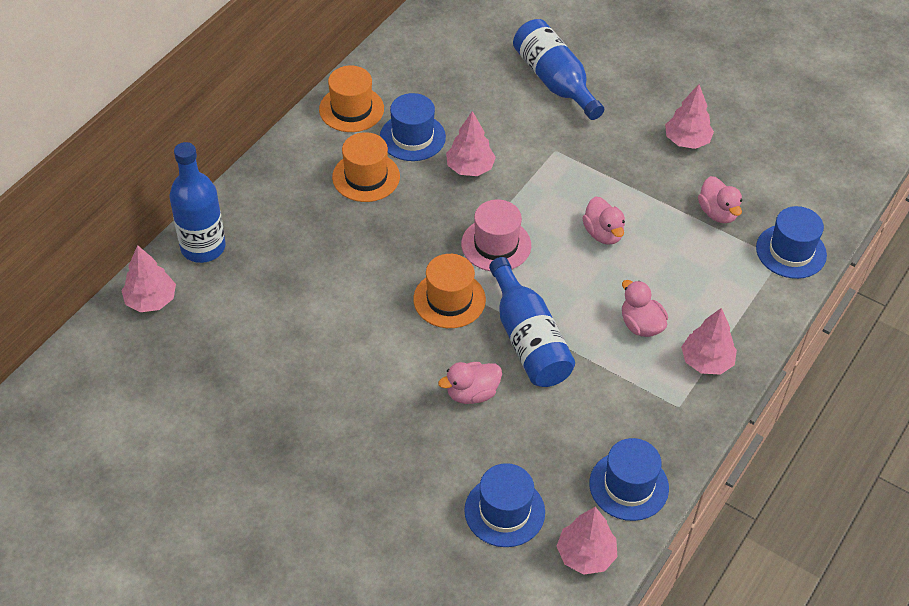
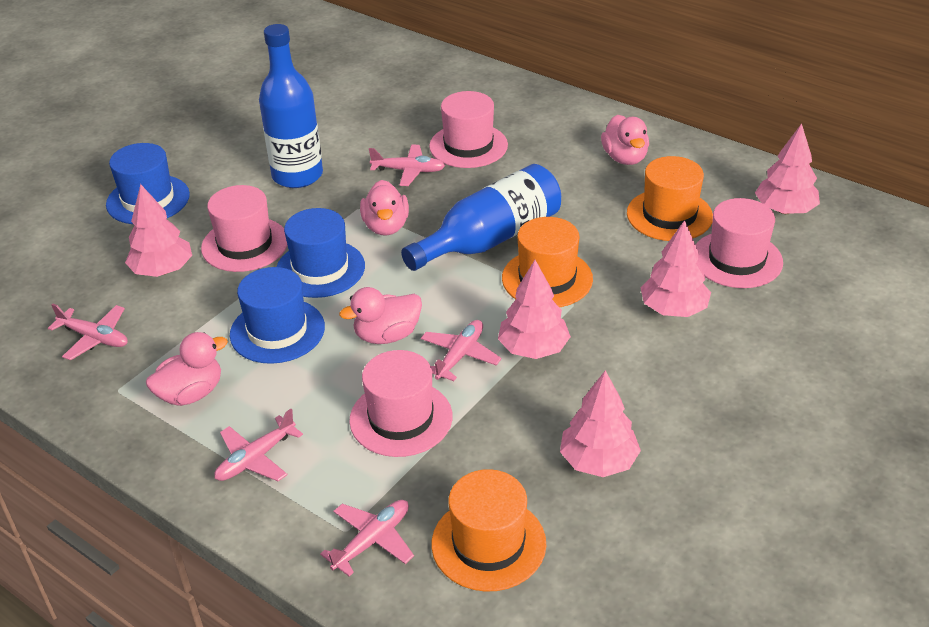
blue bottle: 3 -> 2
blue hat: 4 -> 3
pink hat: 1 -> 4
pink plane: 0 -> 5

